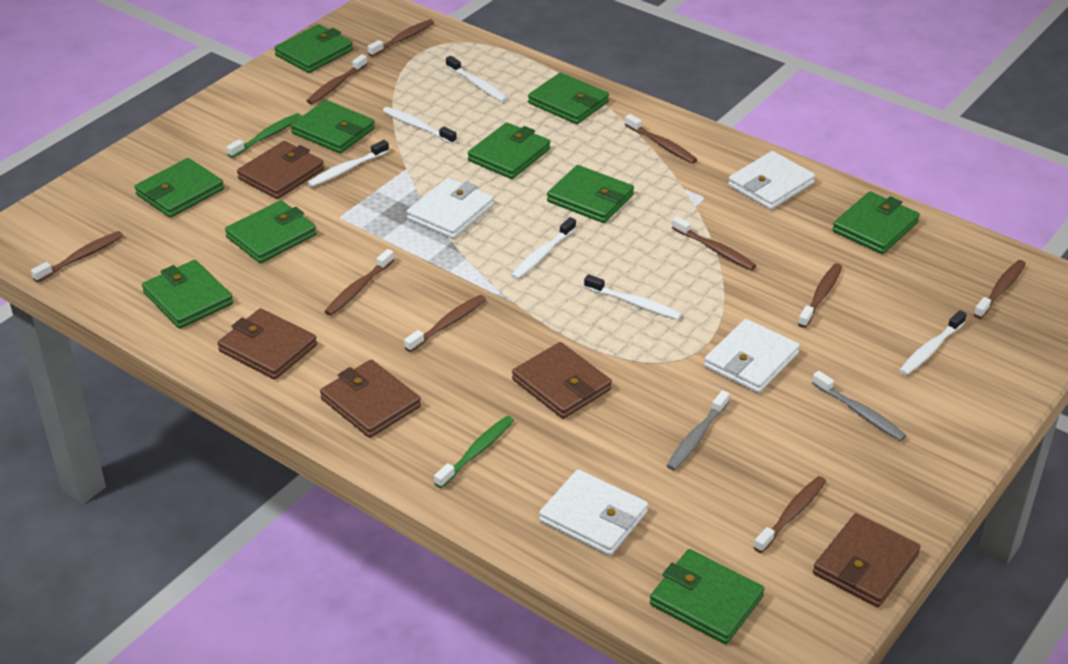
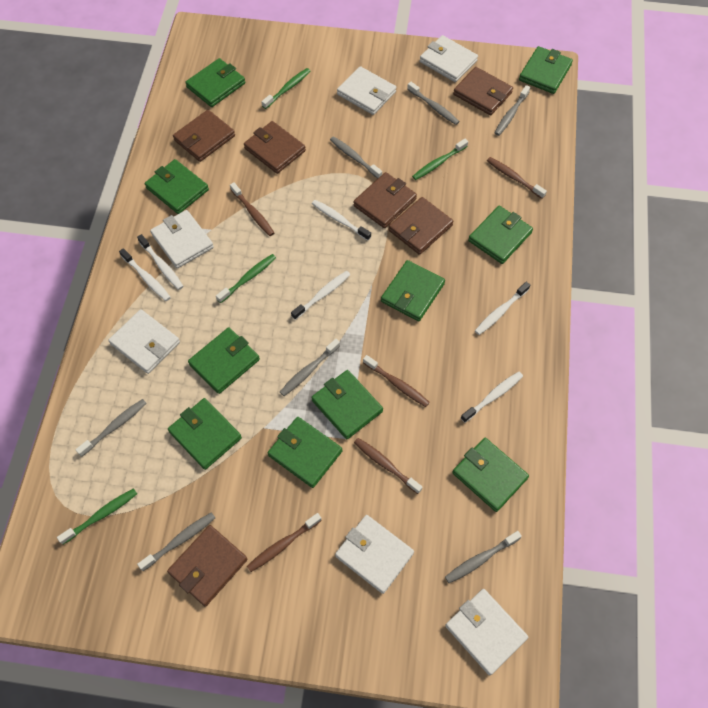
brown toothbrush: 10 -> 5
brown wallet: 5 -> 6
green toothbrush: 2 -> 4
grey toothbrush: 2 -> 7
white wallet: 4 -> 6

